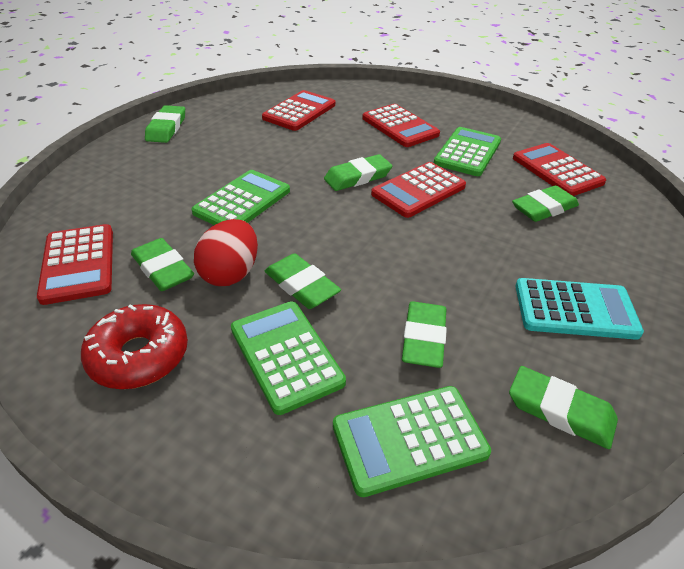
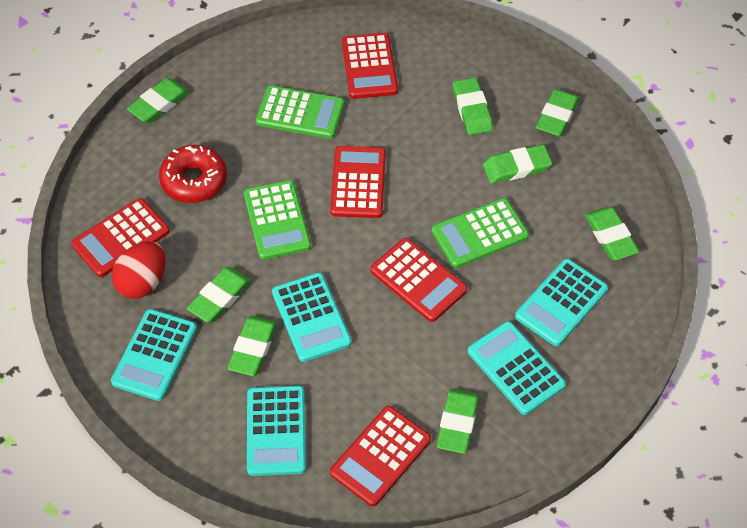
green calculator: 4 -> 3
green eraser: 7 -> 8
turquoise calculator: 1 -> 5

